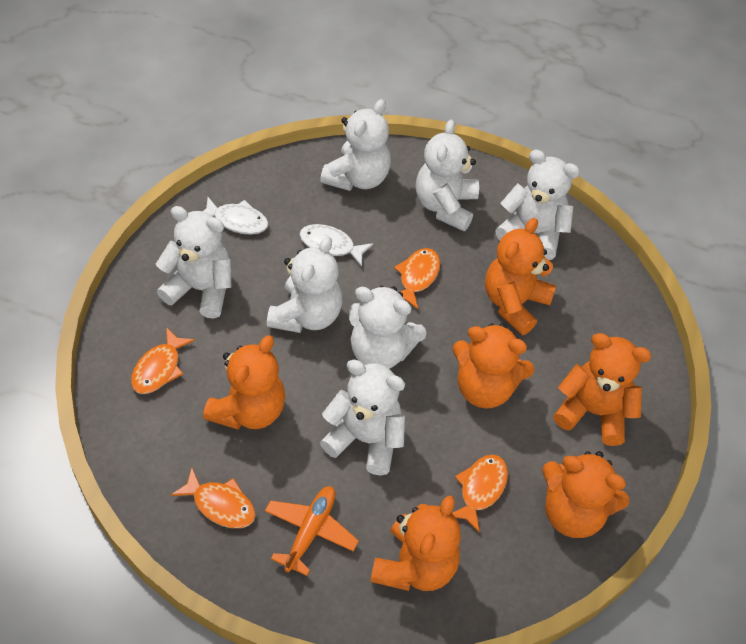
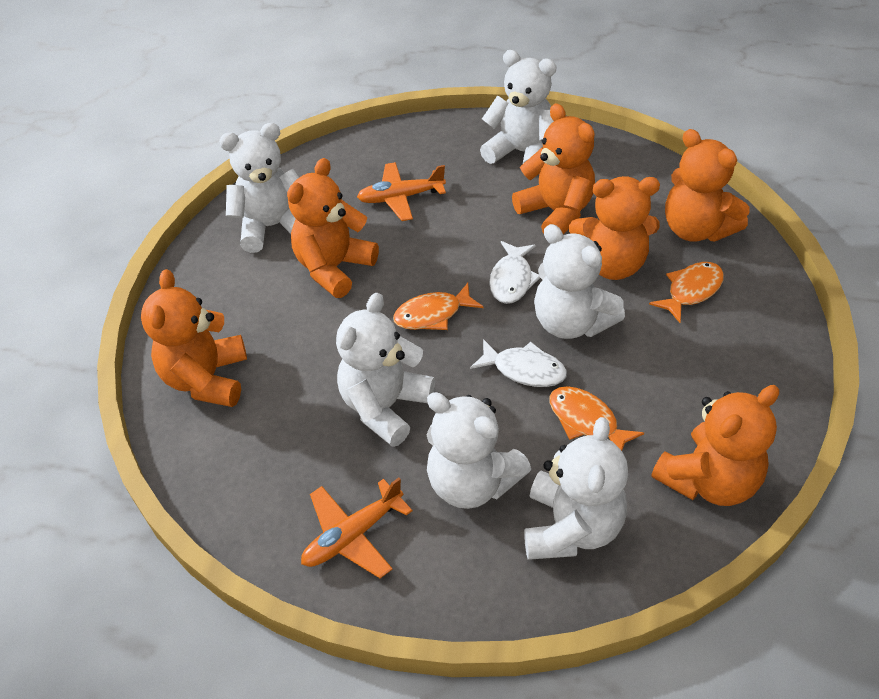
orange fish: 4 -> 3
orange plane: 1 -> 2
white teddy bear: 7 -> 6

